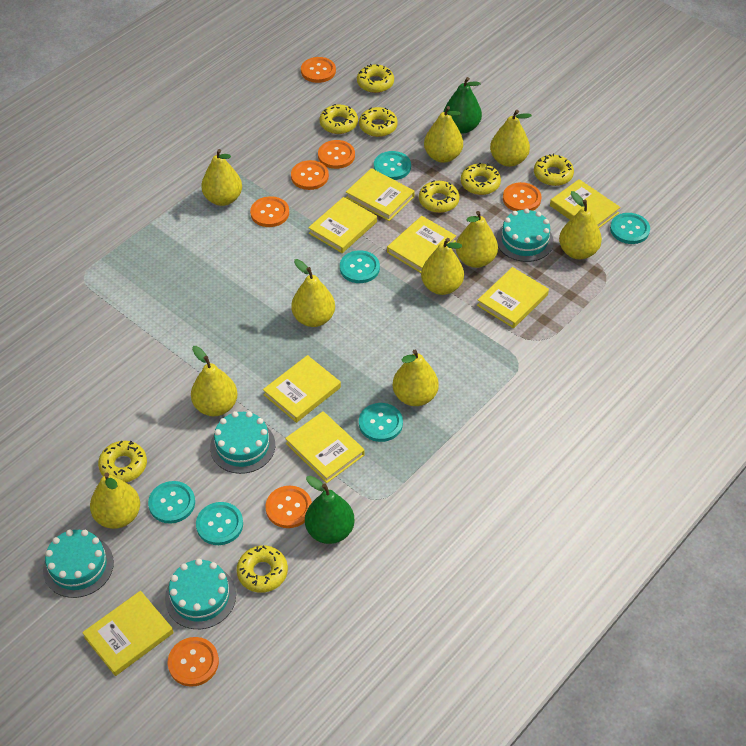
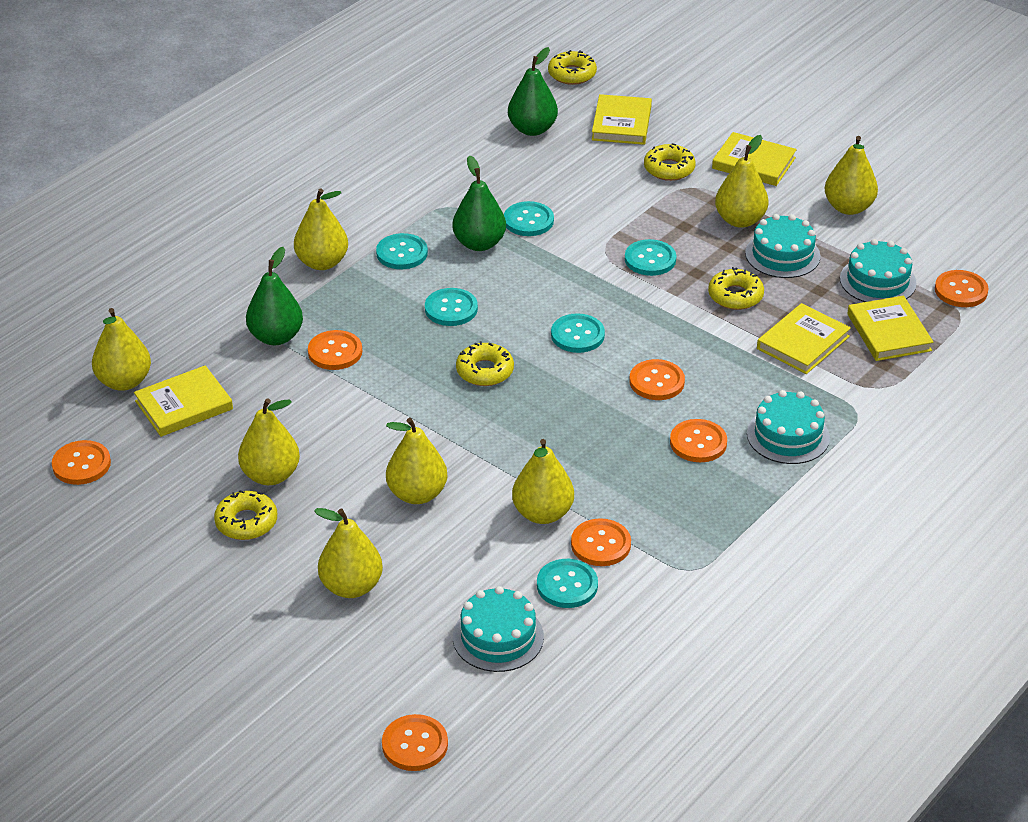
green pear: 2 -> 3
yellow book: 8 -> 5
yellow donut: 8 -> 5
yellow pear: 10 -> 8

